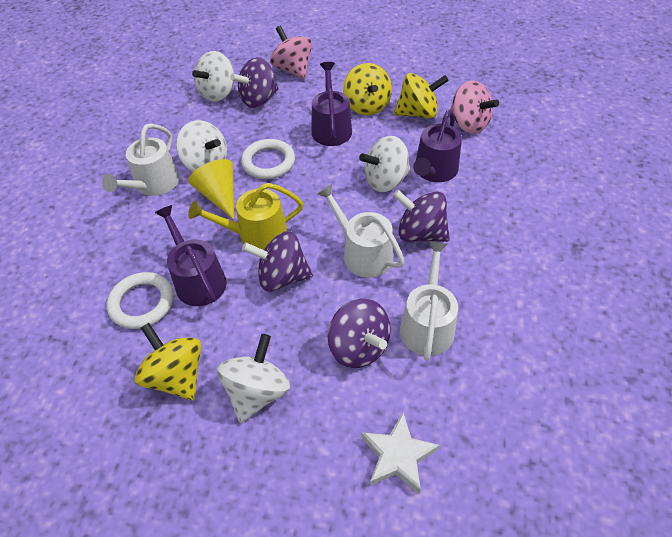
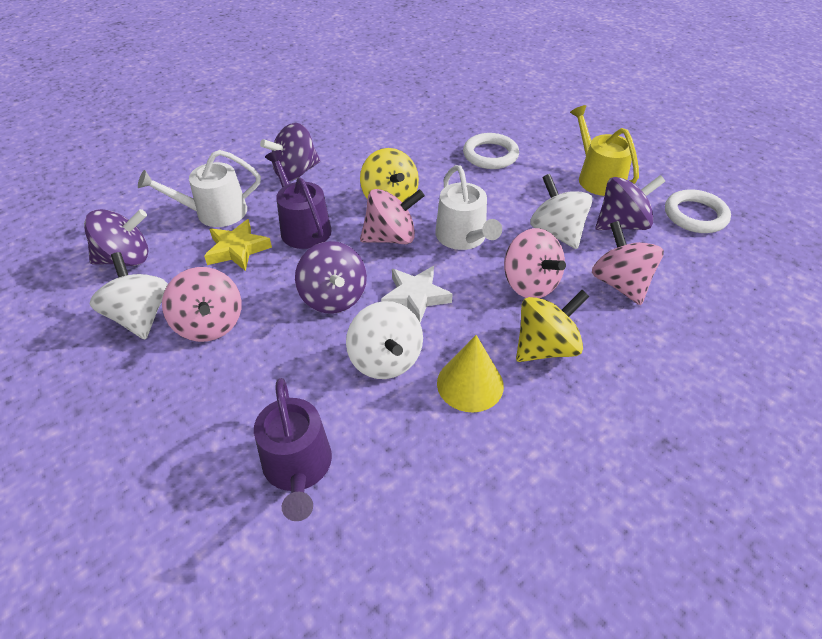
pink spinning top: 2 -> 4
purple watering can: 3 -> 2
white spinning top: 4 -> 3
white watering can: 3 -> 2
yellow spinning top: 3 -> 2
yellow star: 0 -> 1

